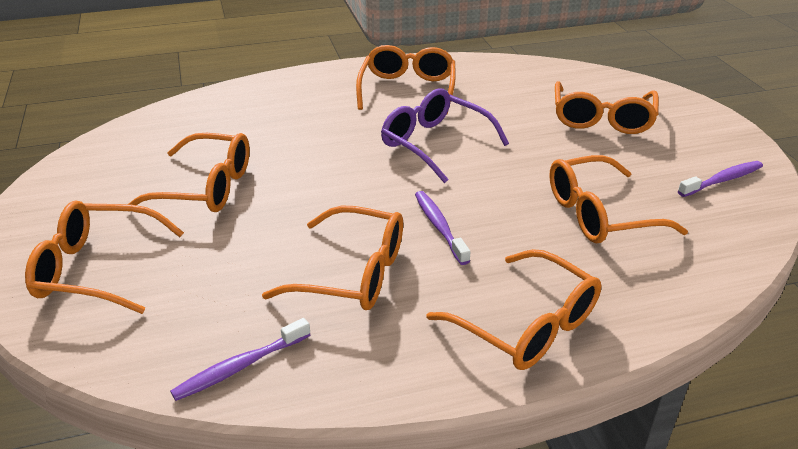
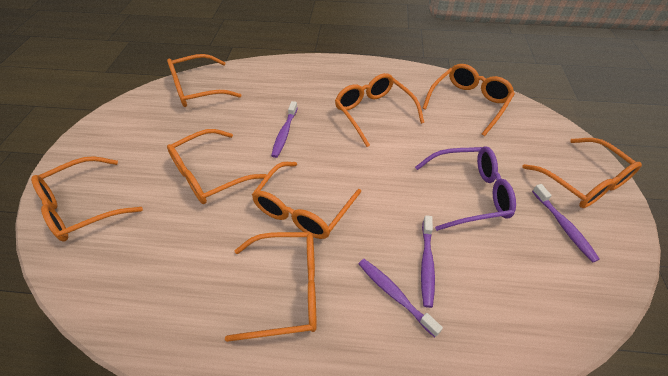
orange glasses: 7 -> 8
purple toothbrush: 3 -> 4

